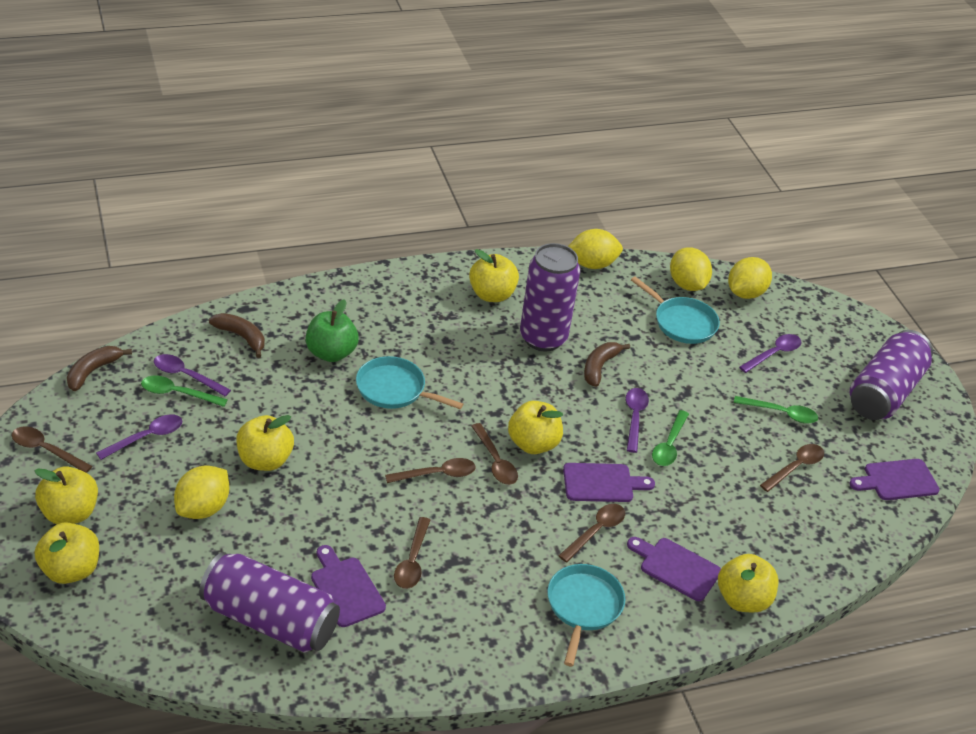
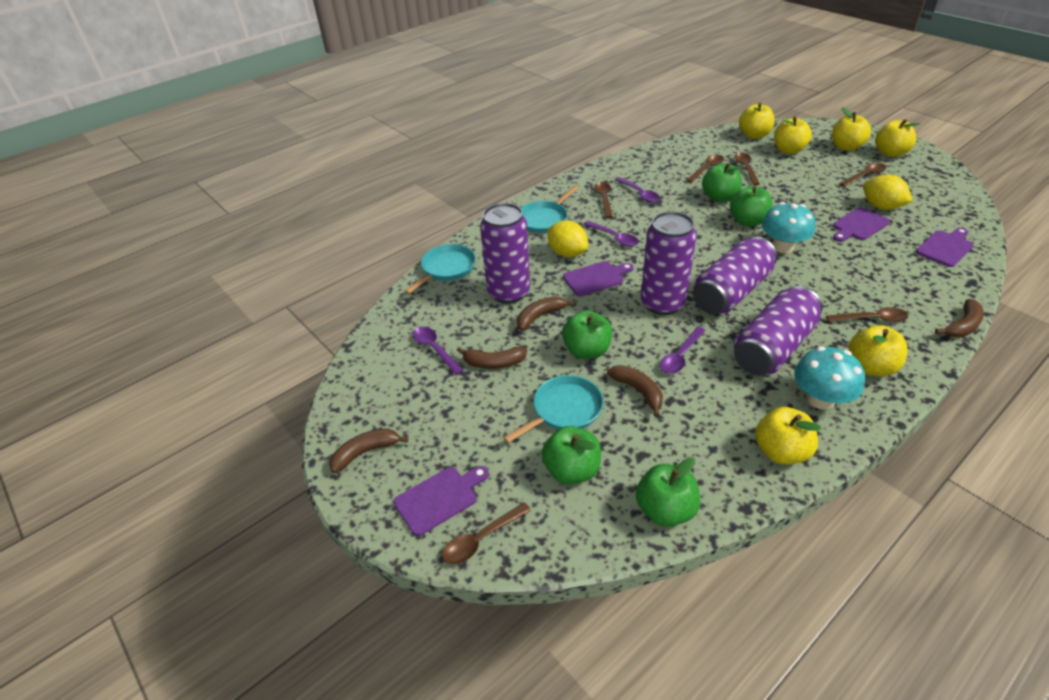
brown banana: 3 -> 5
green apple: 1 -> 5
green spoon: 3 -> 0
purple can: 3 -> 4
turquoise mushroom: 0 -> 2
yellow lemon: 4 -> 2

